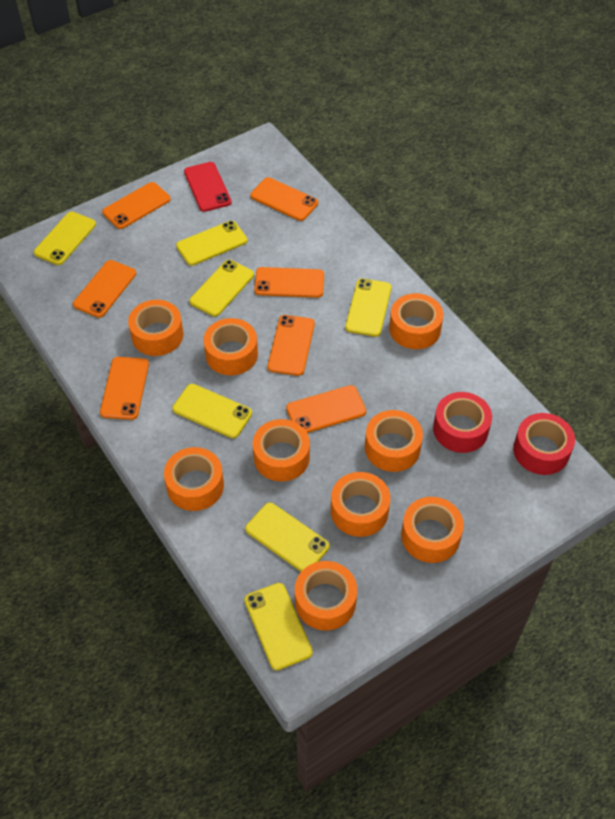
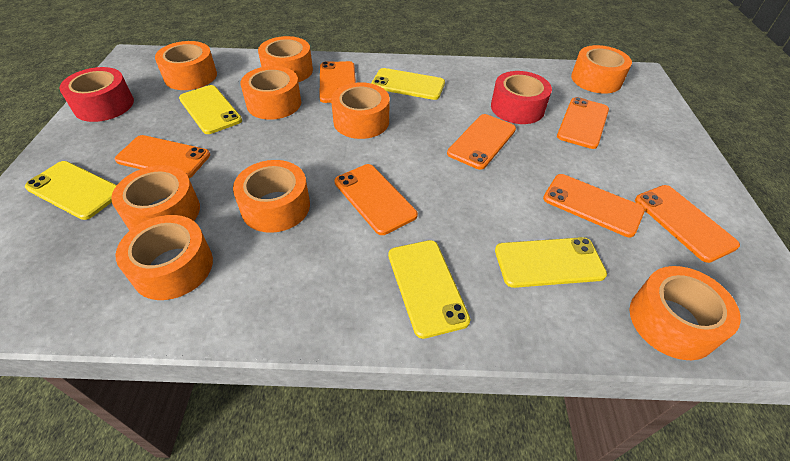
red phone: 1 -> 0
yellow phone: 7 -> 5

